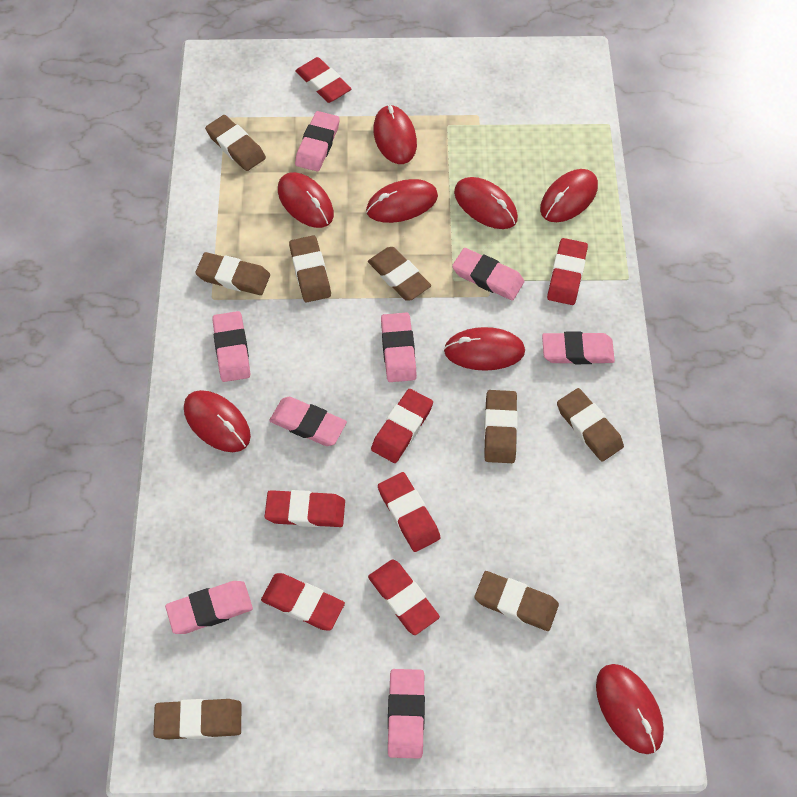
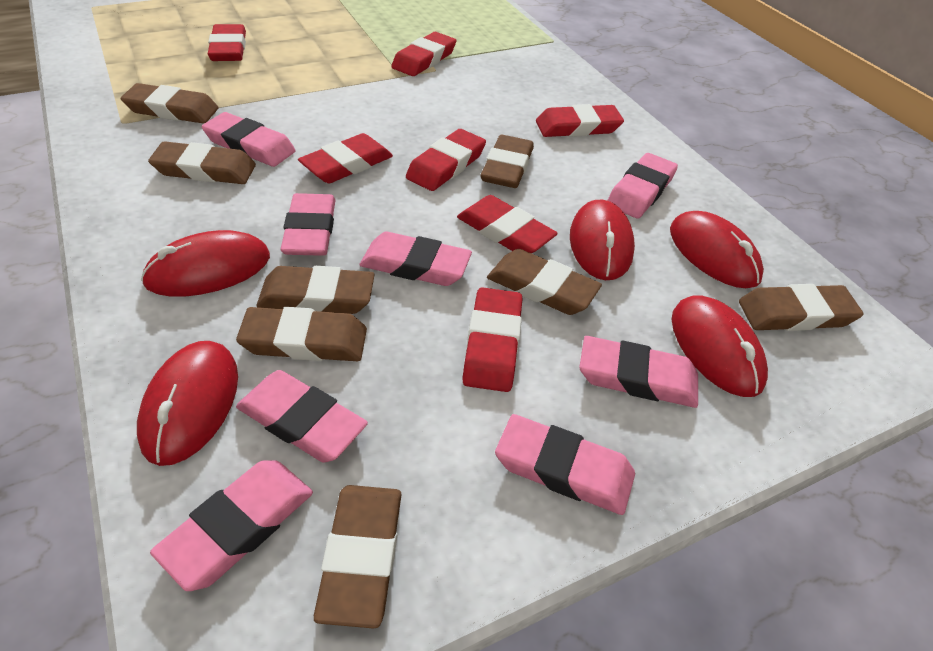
red mouse: 8 -> 5

